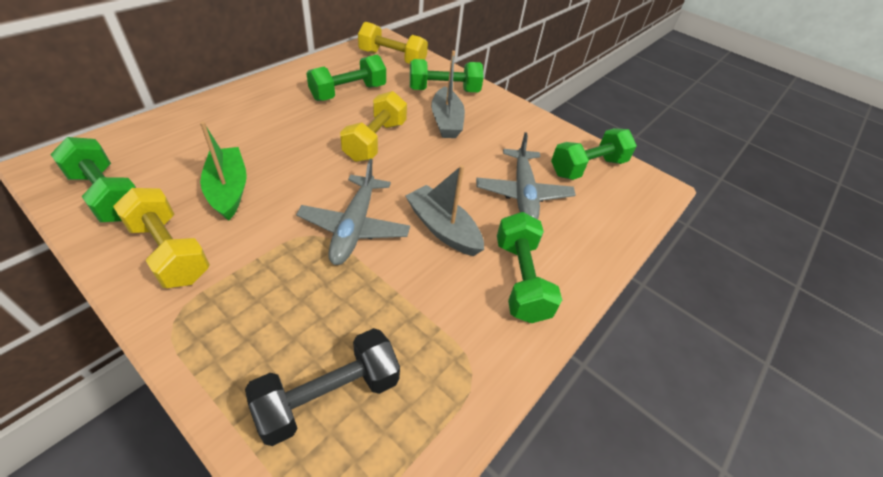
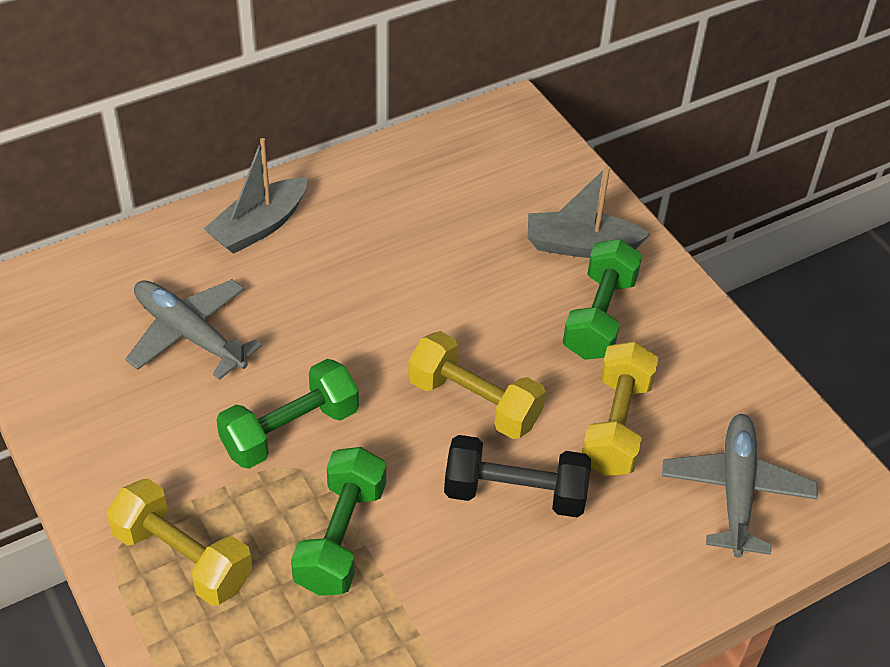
green boat: 1 -> 0
green dumbbell: 5 -> 3

